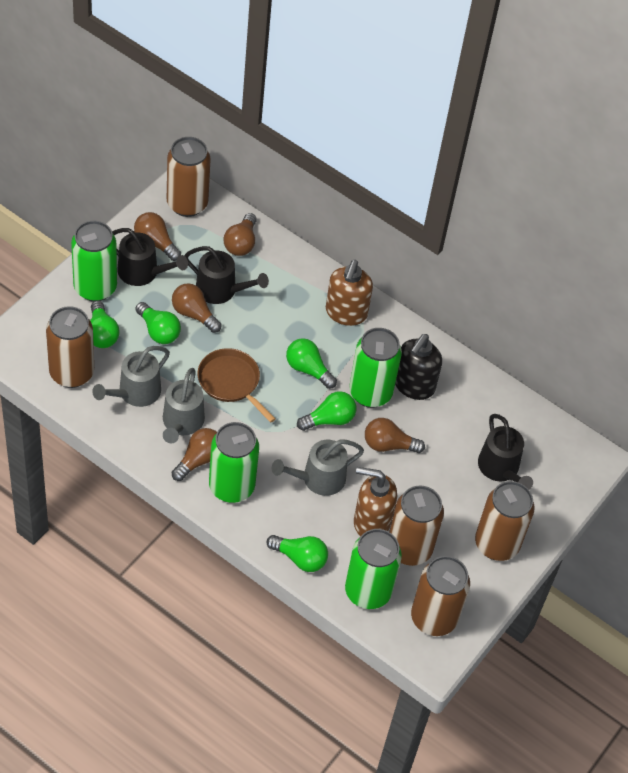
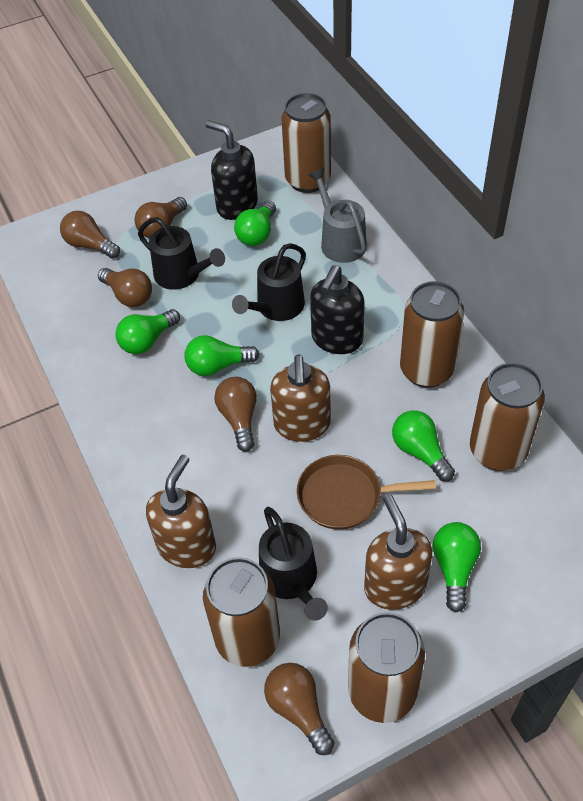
black soap dispenser: 1 -> 2
brown soap dispenser: 2 -> 3
green can: 4 -> 0
grey watering can: 3 -> 1

